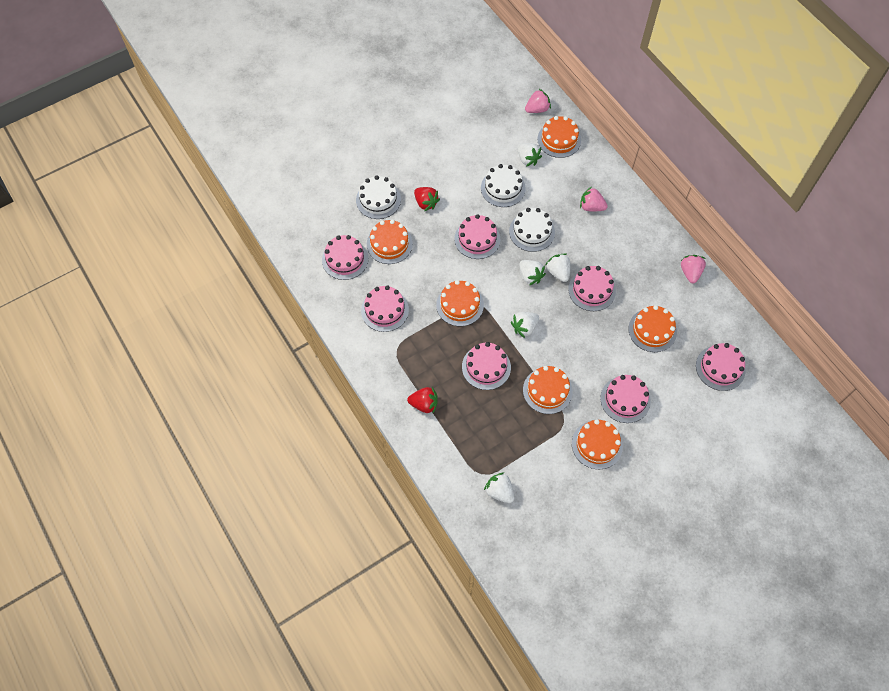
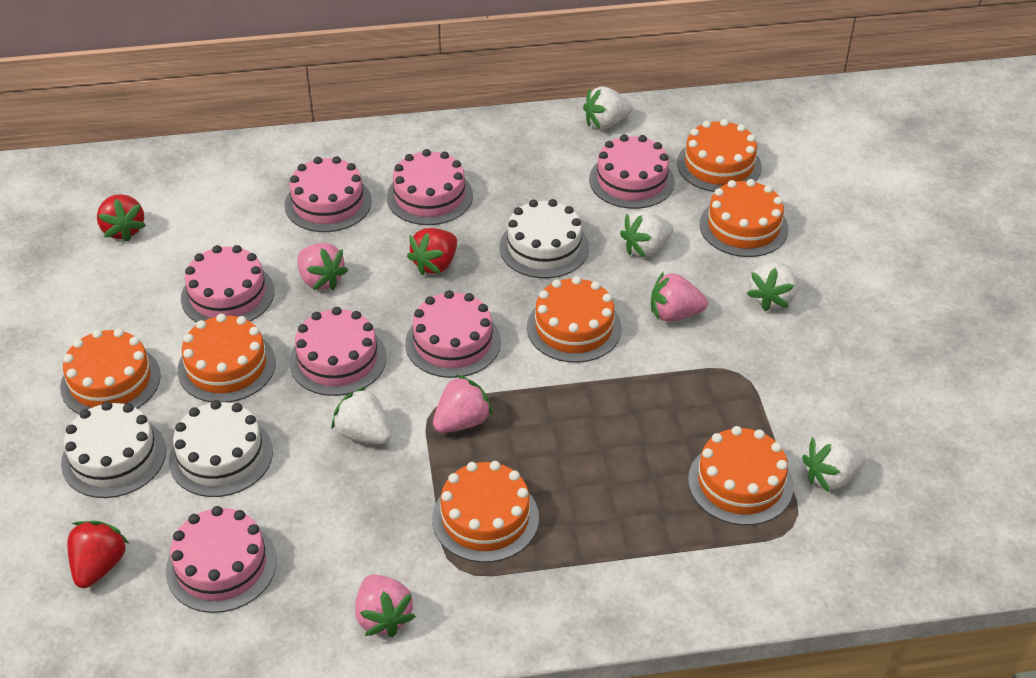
orange cake: 6 -> 7
pink strawberry: 3 -> 4
red strawberry: 2 -> 3

